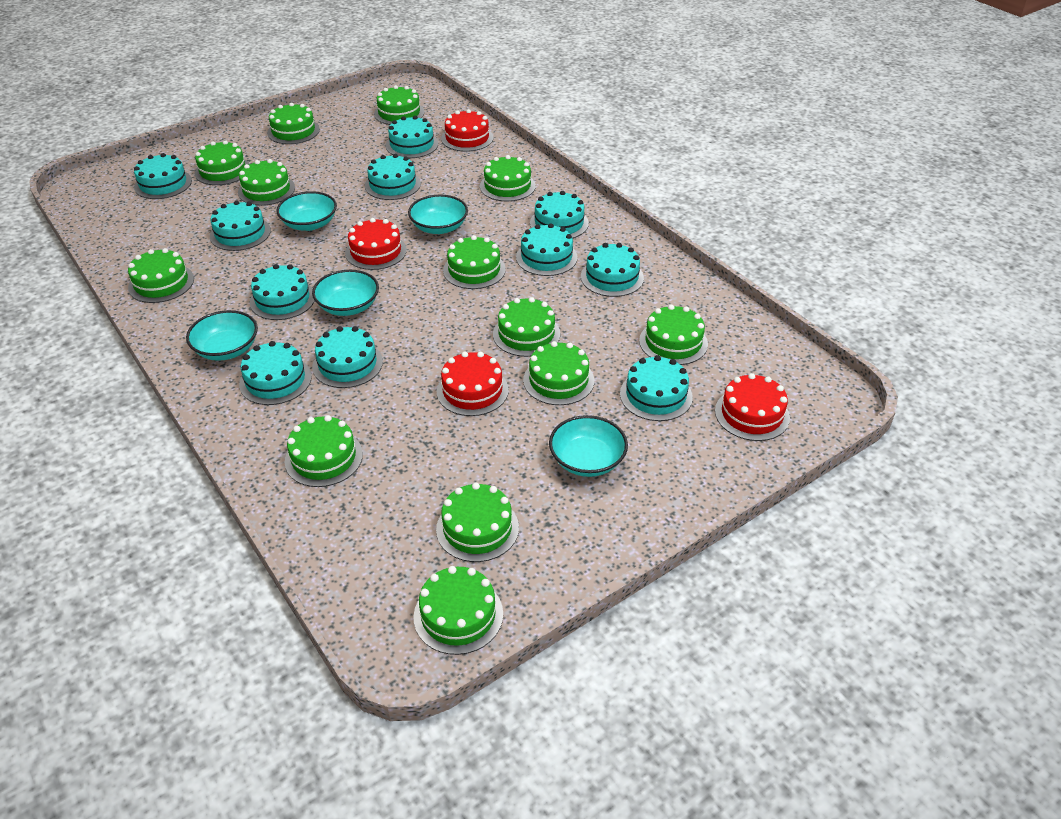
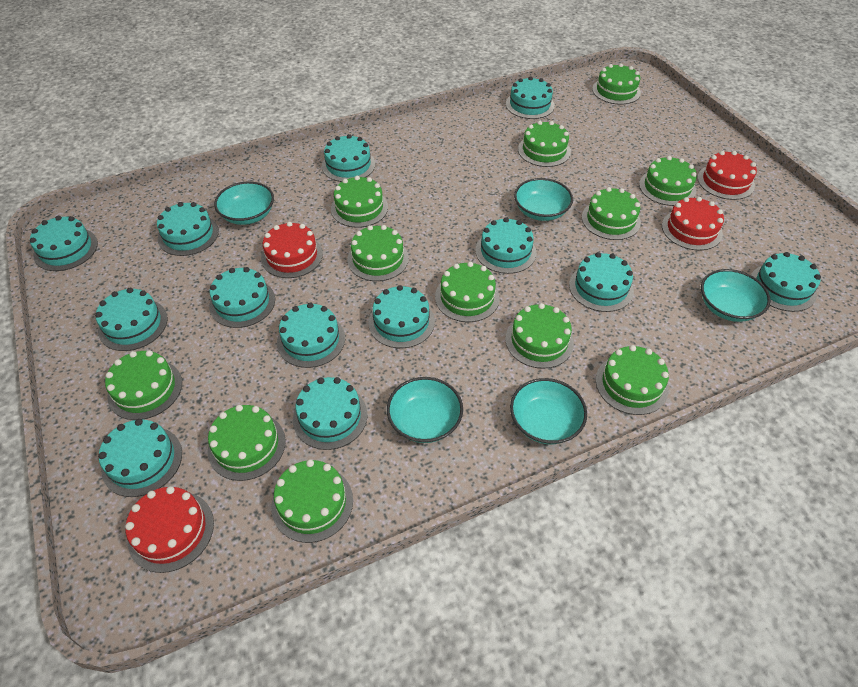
green cake: 13 -> 12
turquoise cake: 11 -> 13

